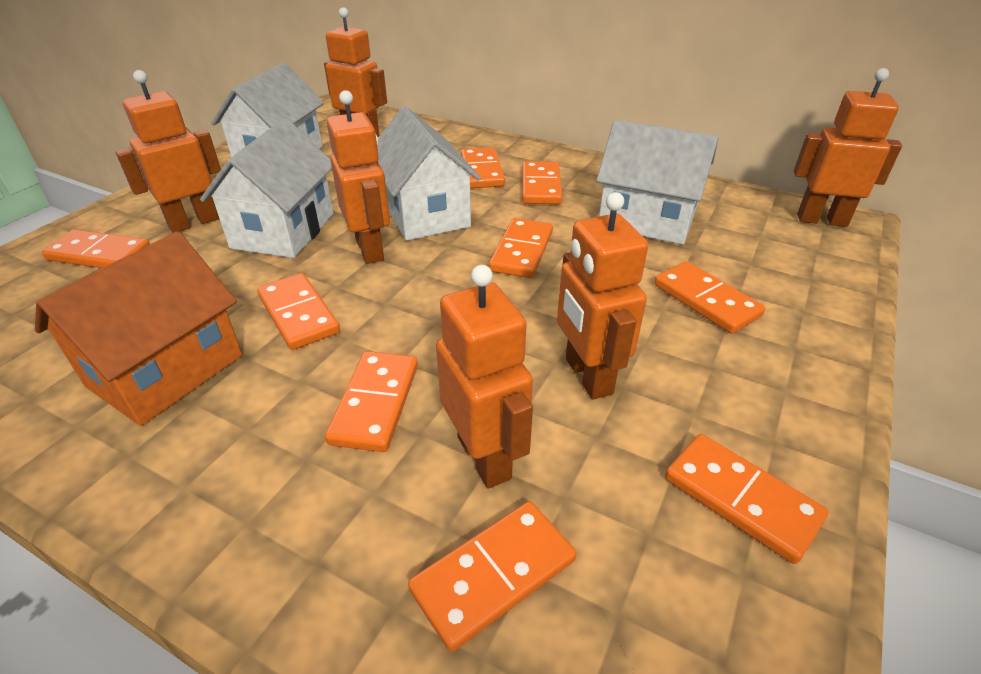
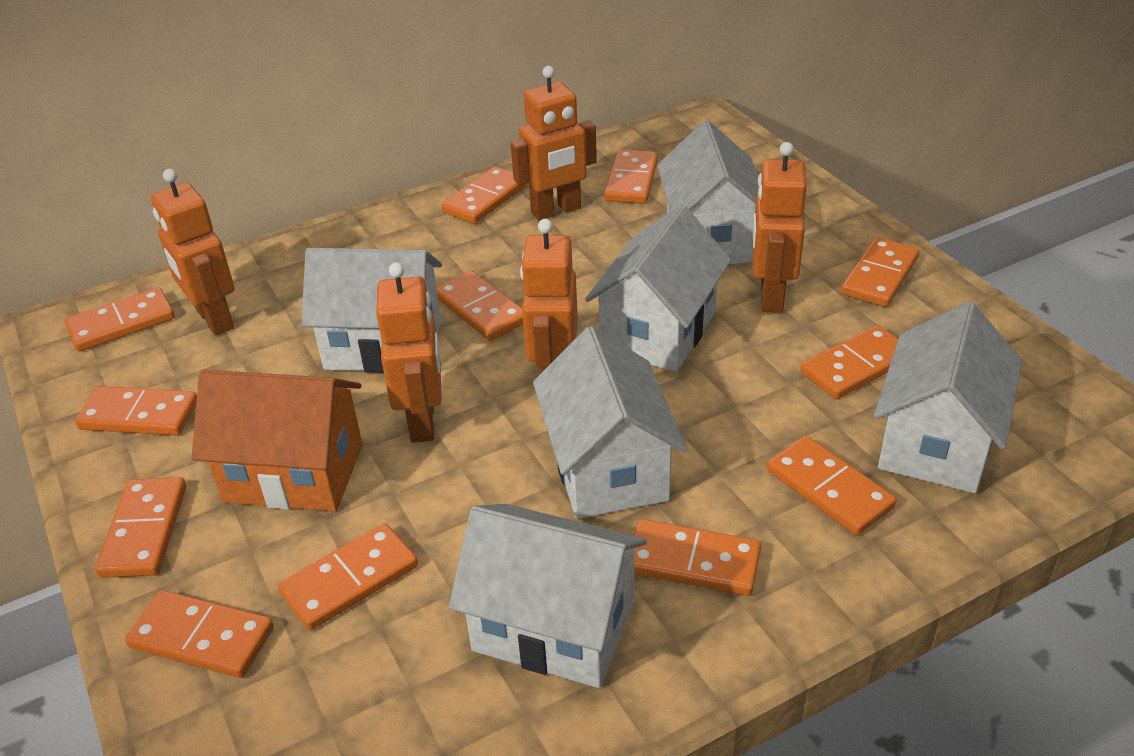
orange domino: 9 -> 12
orange robot: 6 -> 5
white house: 4 -> 6

